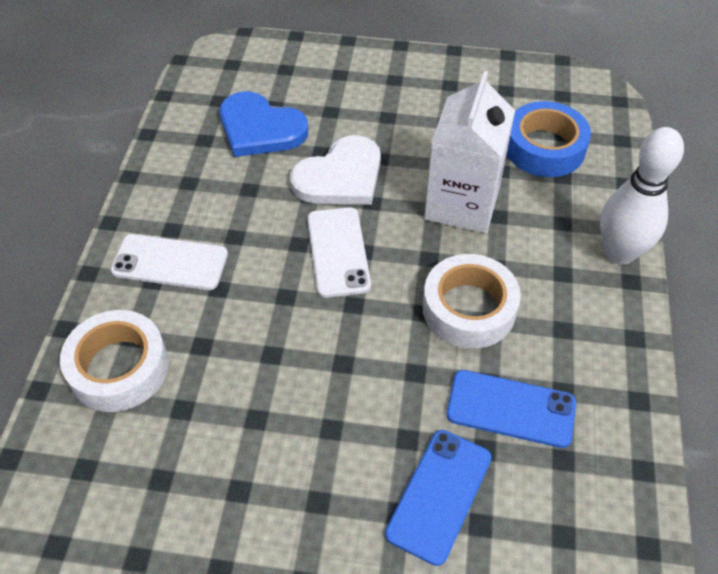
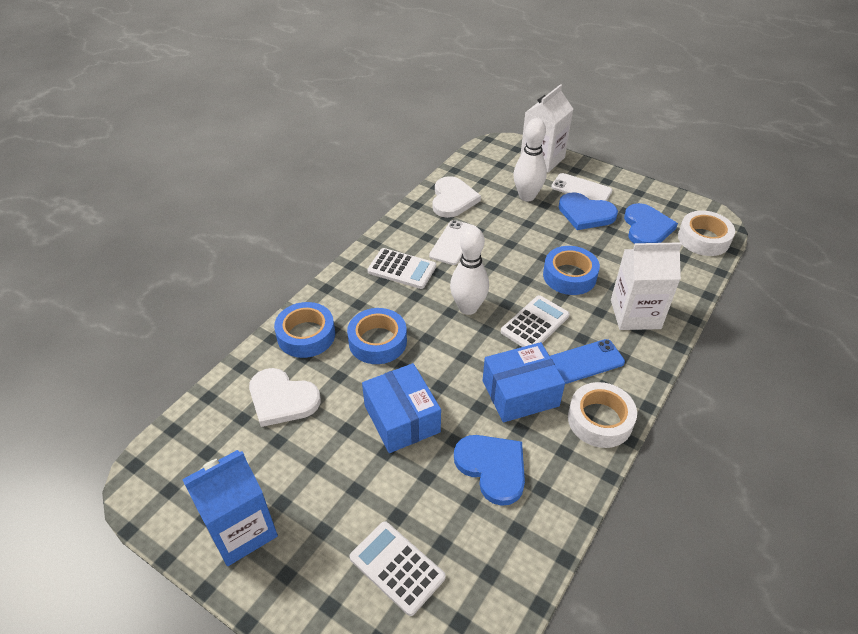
blue box: 0 -> 2
blue carton: 0 -> 1
blue heart: 1 -> 3
blue phone: 2 -> 1
blue tape: 1 -> 3
white bowling pin: 1 -> 2
white calculator: 0 -> 3
white carton: 1 -> 2
white heart: 1 -> 2

